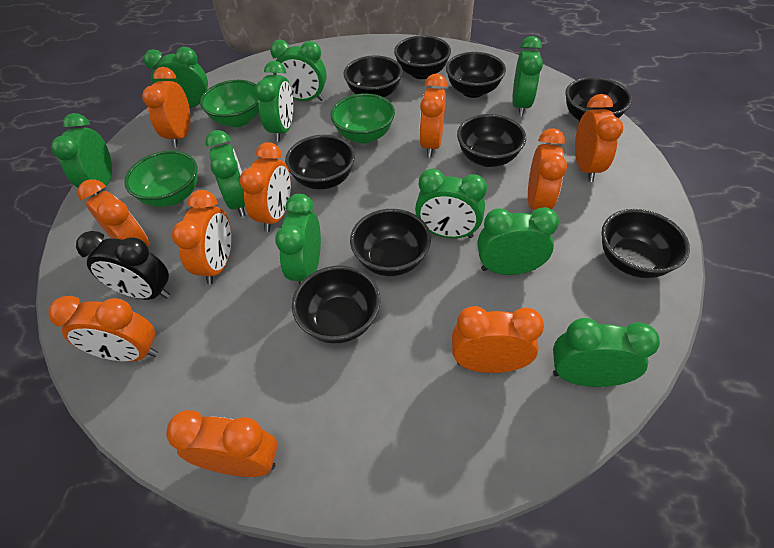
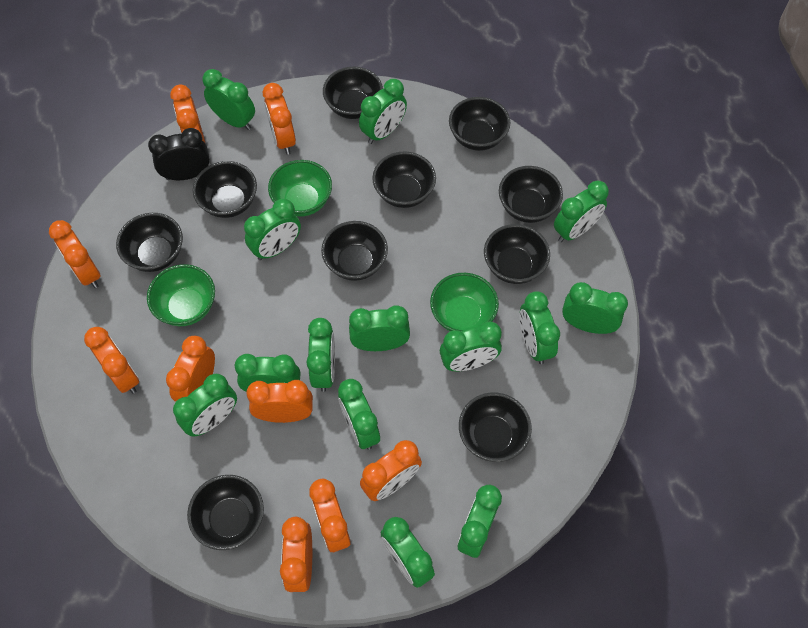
black bowl: 9 -> 10
green clock: 10 -> 14
orange clock: 10 -> 9

